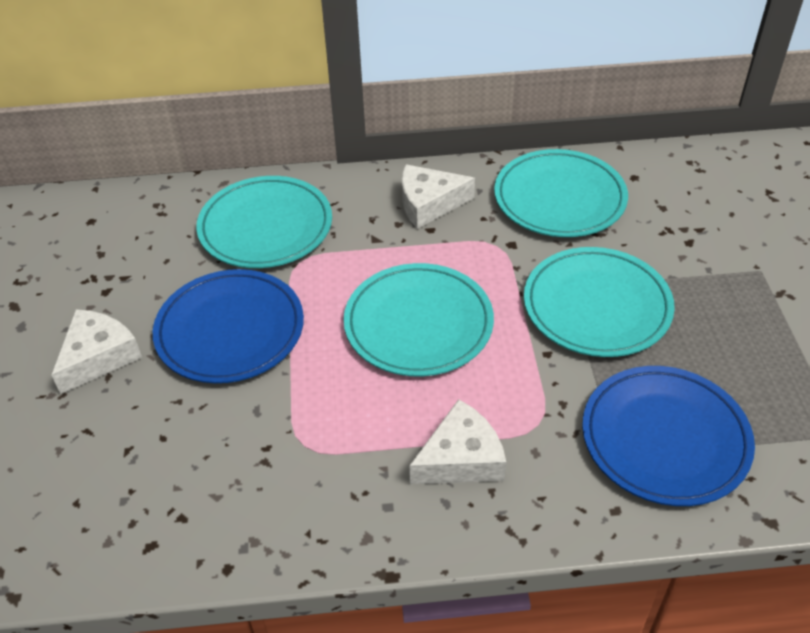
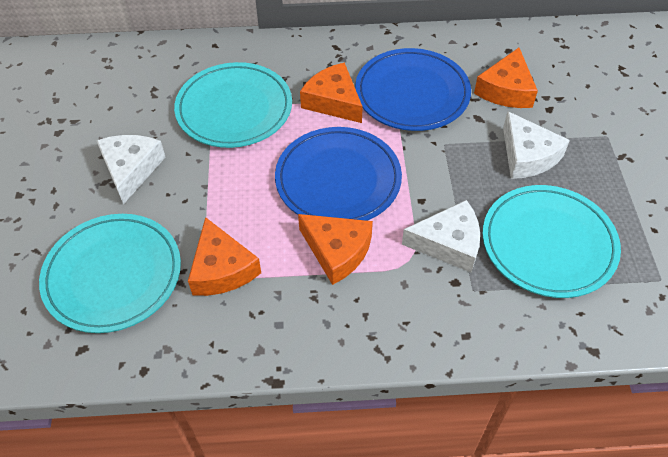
orange cheese: 0 -> 4
turquoise plate: 4 -> 3

